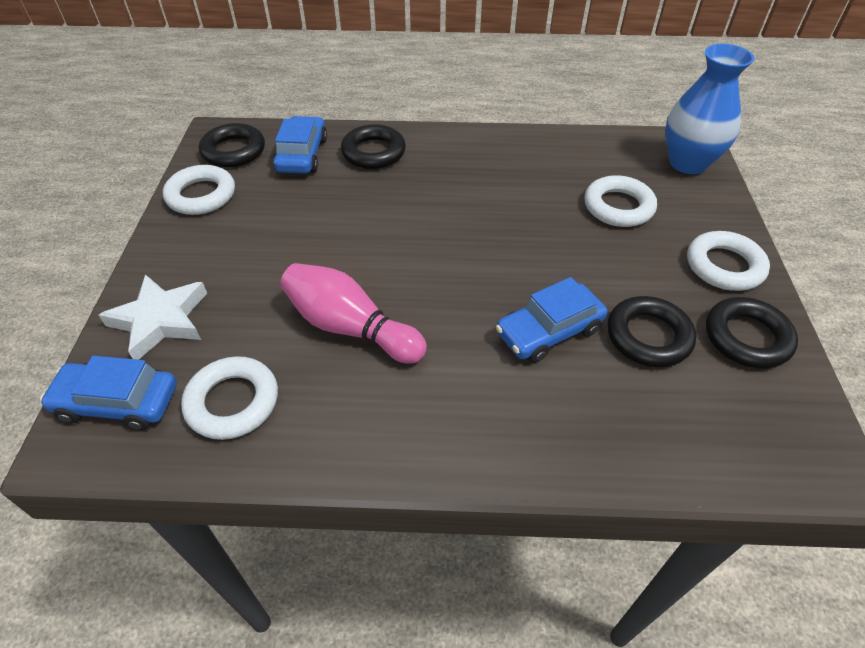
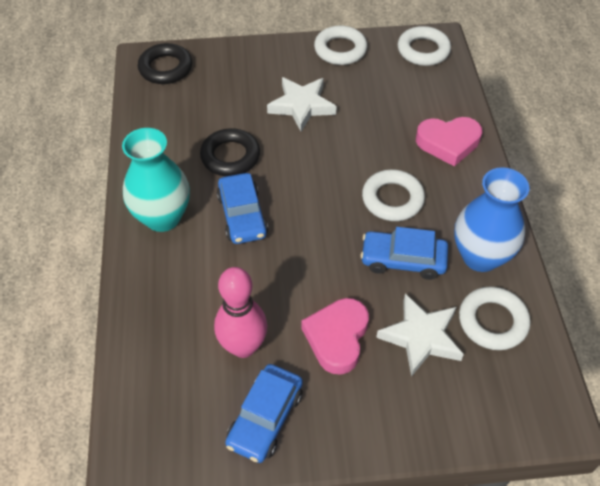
black ring: 4 -> 2
pink heart: 0 -> 2
turquoise vase: 0 -> 1
white star: 1 -> 2

